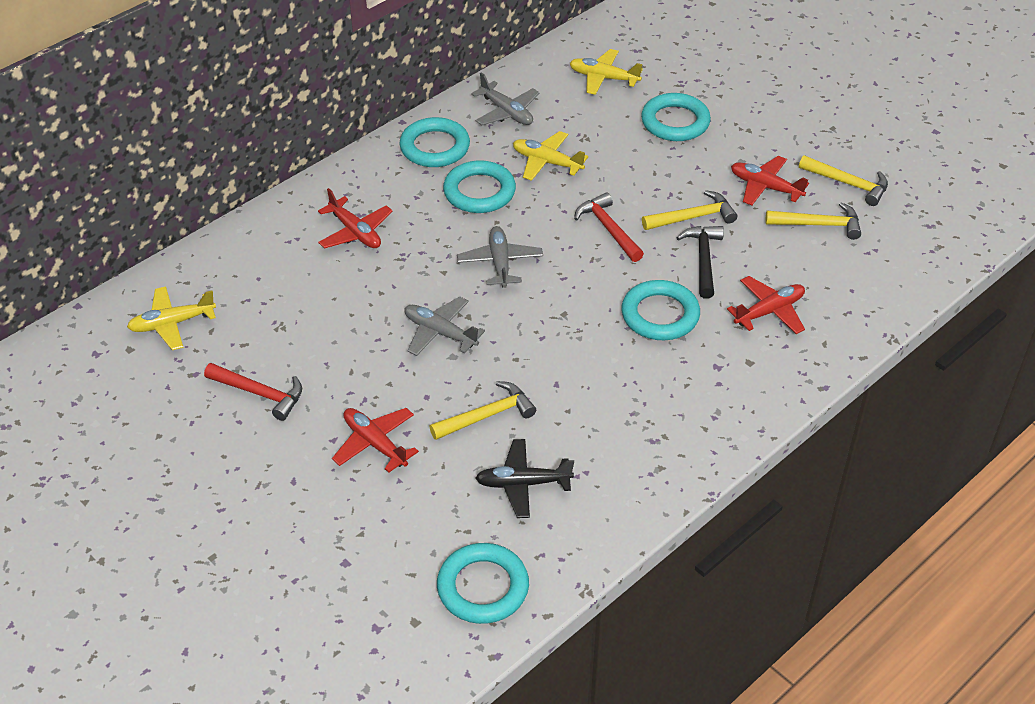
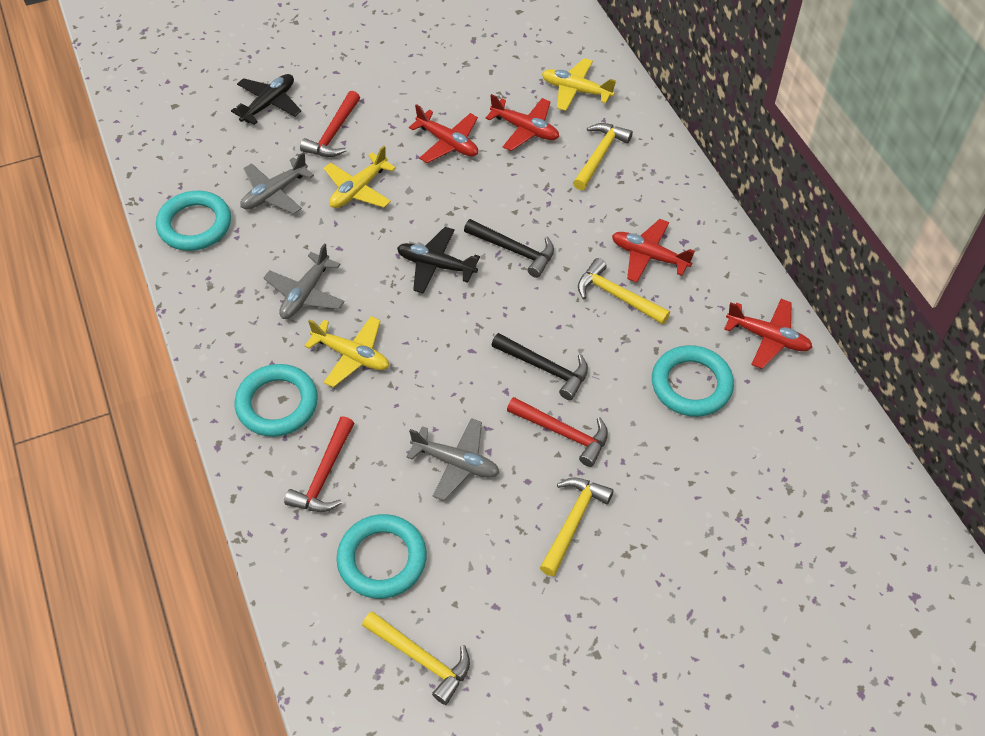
black hammer: 1 -> 2
black plane: 1 -> 2
red hammer: 2 -> 3
turquoise ring: 5 -> 4

